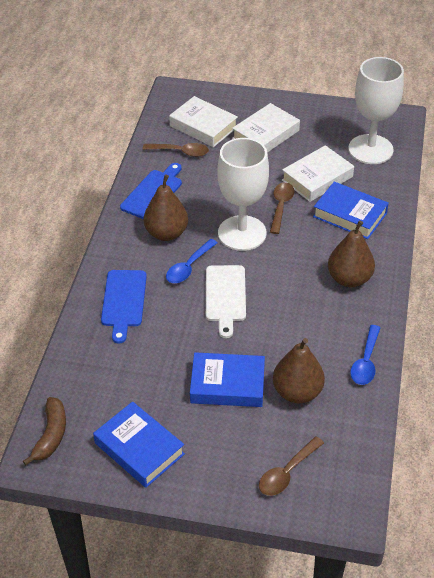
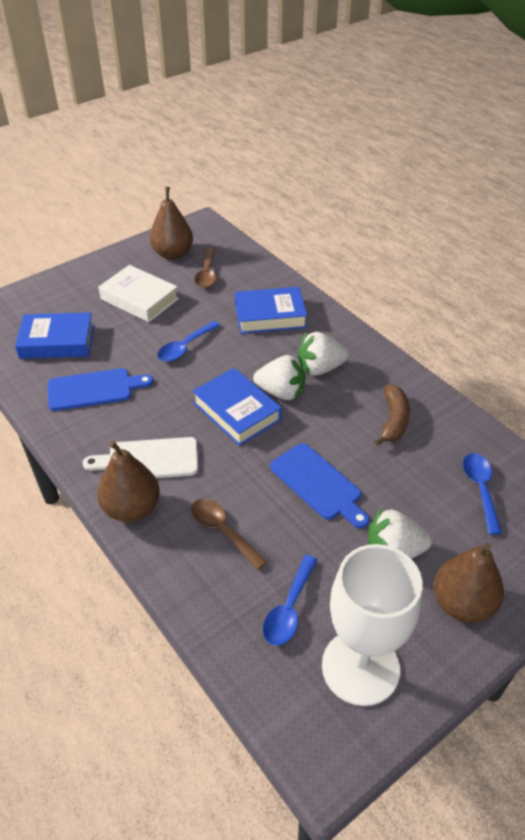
blue spoon: 2 -> 3
brown spoon: 3 -> 2
white book: 3 -> 1
white goblet: 2 -> 1
white strawberry: 0 -> 3

